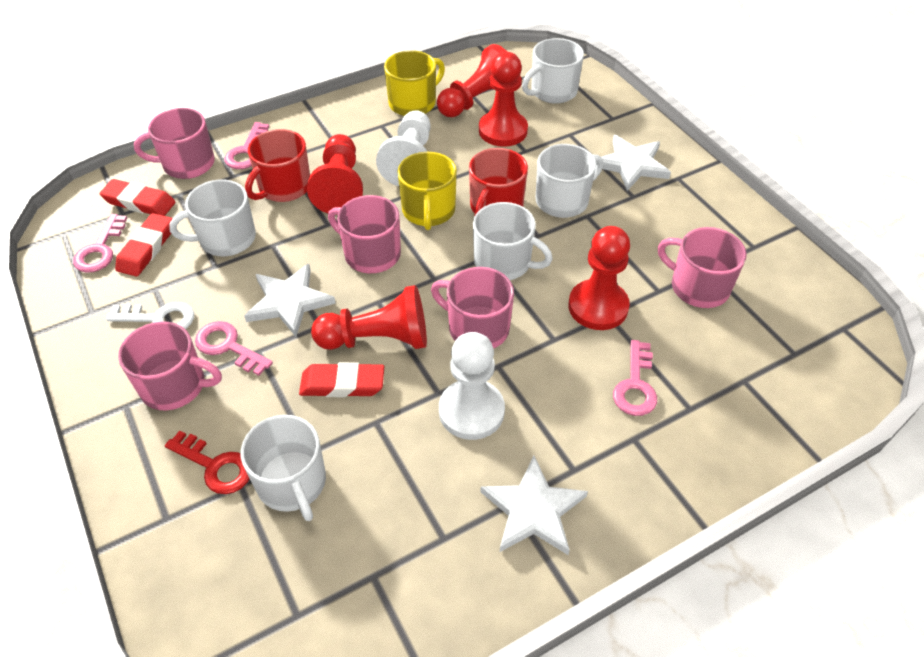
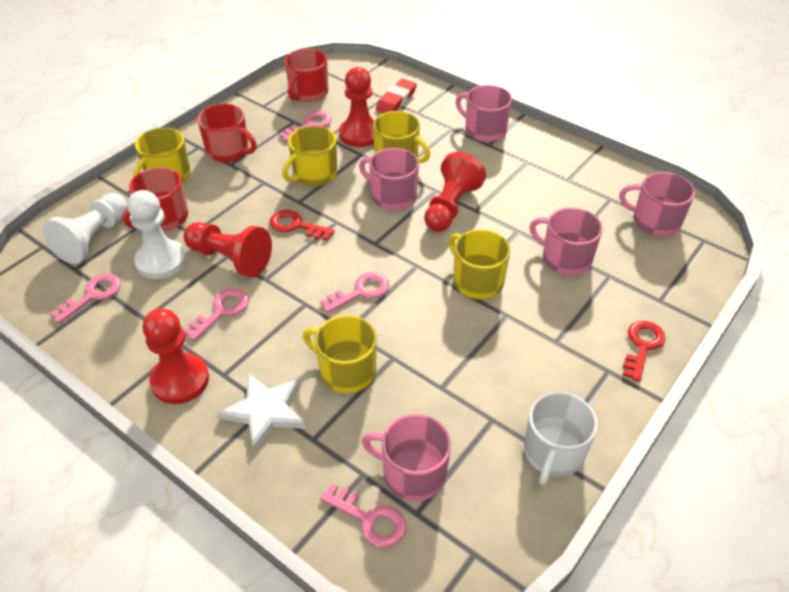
pink key: 4 -> 5
red eraser: 3 -> 1
red key: 1 -> 2
red mug: 2 -> 3
red pawn: 5 -> 4
white key: 1 -> 0
white mug: 5 -> 1
white star: 3 -> 1
yellow mug: 2 -> 5

